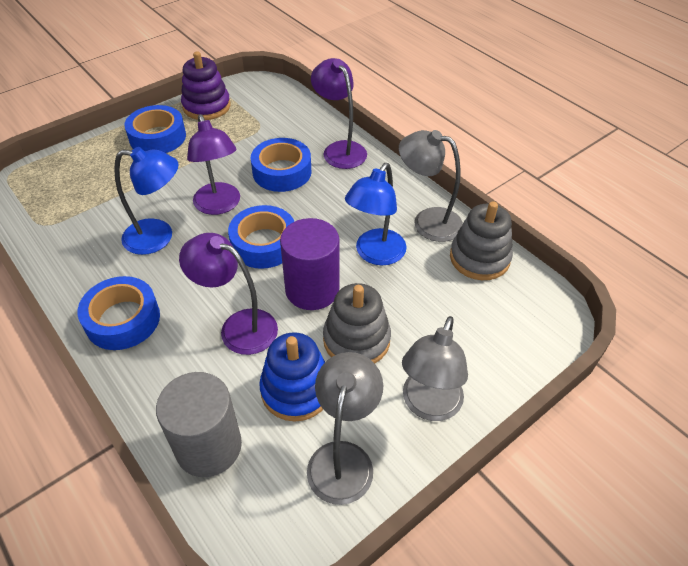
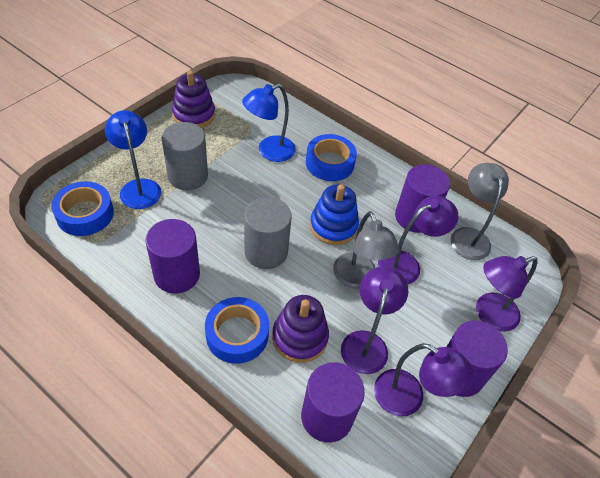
blue tape: 4 -> 3
grey cylinder: 1 -> 2
grey lamp: 3 -> 2
grey stacking toy: 2 -> 0
purple cylinder: 1 -> 4
purple lamp: 3 -> 4
purple stacking toy: 1 -> 2

